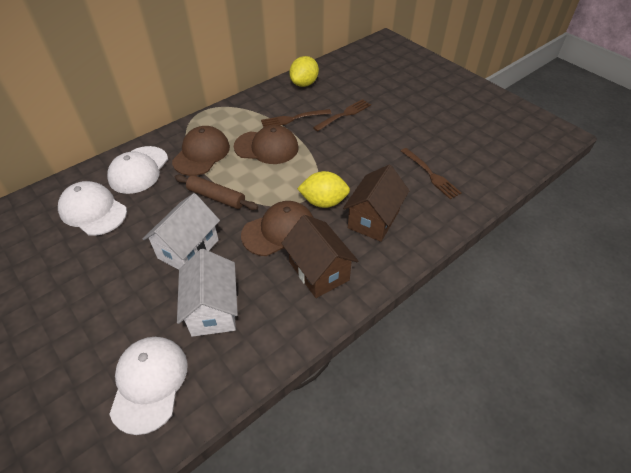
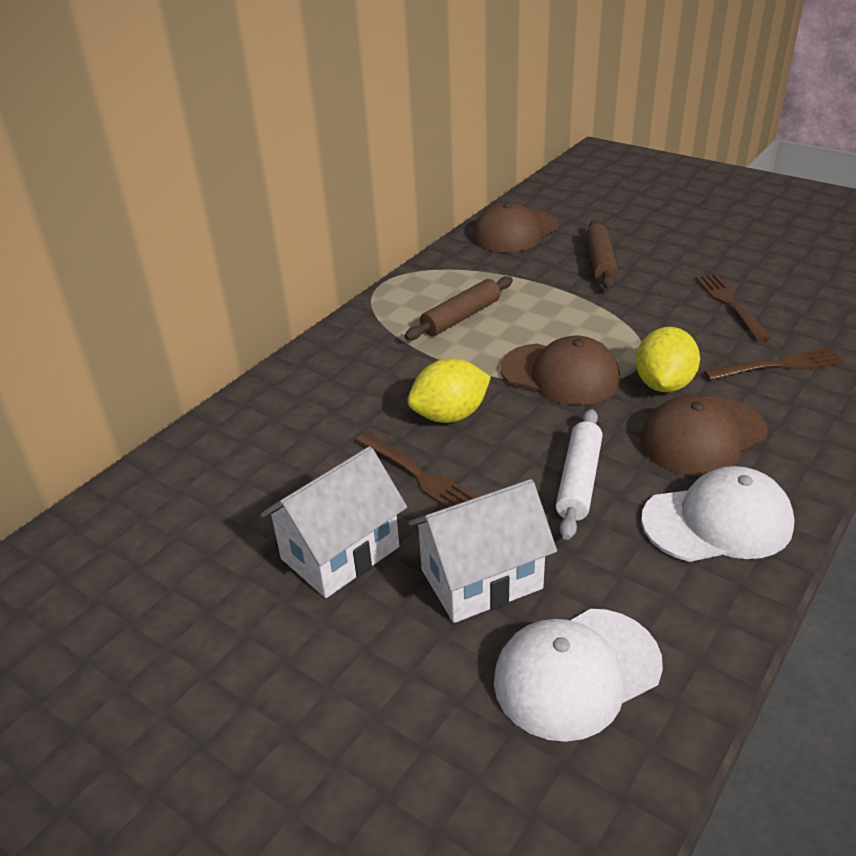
brown house: 2 -> 0
brown rolling pin: 1 -> 2
white cap: 3 -> 2
white rolling pin: 0 -> 1

